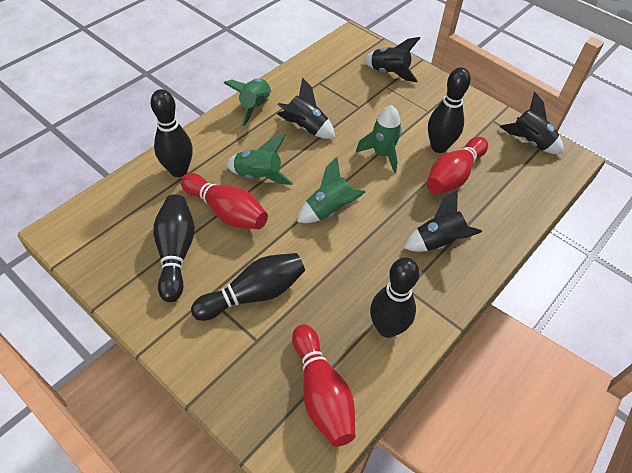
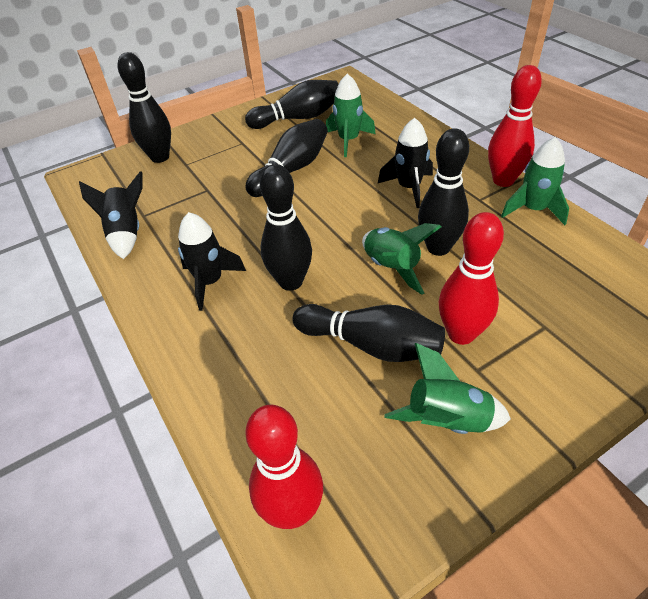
black bowling pin: 5 -> 6
black rocket: 4 -> 3

